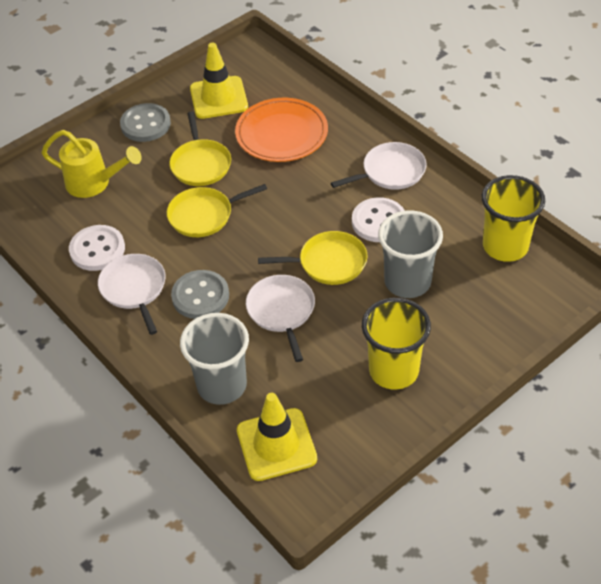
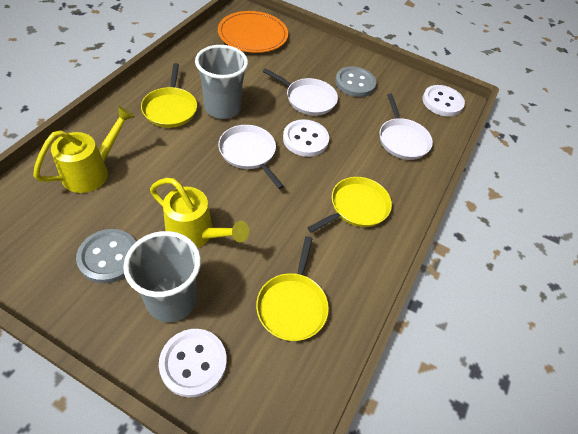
white button: 2 -> 3
yellow cup: 2 -> 0
yellow traffic cone: 2 -> 0
yellow watering can: 1 -> 2

